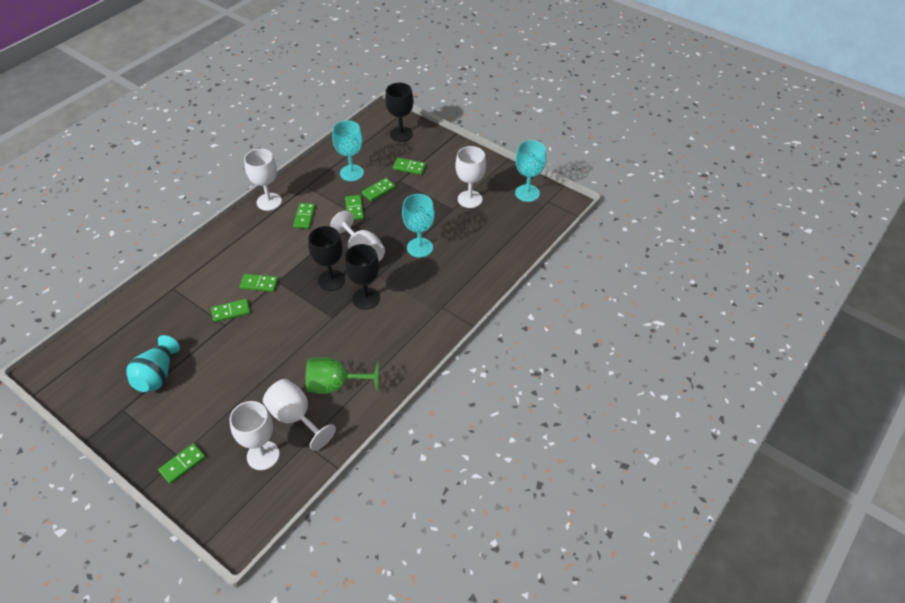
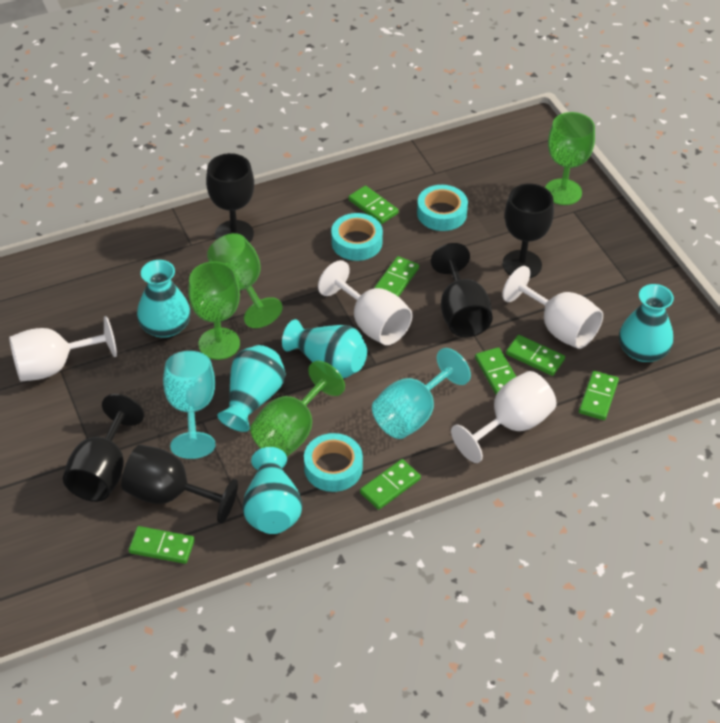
black goblet: 3 -> 5
green goblet: 1 -> 4
turquoise goblet: 3 -> 2
turquoise tape: 0 -> 3
turquoise vase: 1 -> 5
white goblet: 5 -> 4

